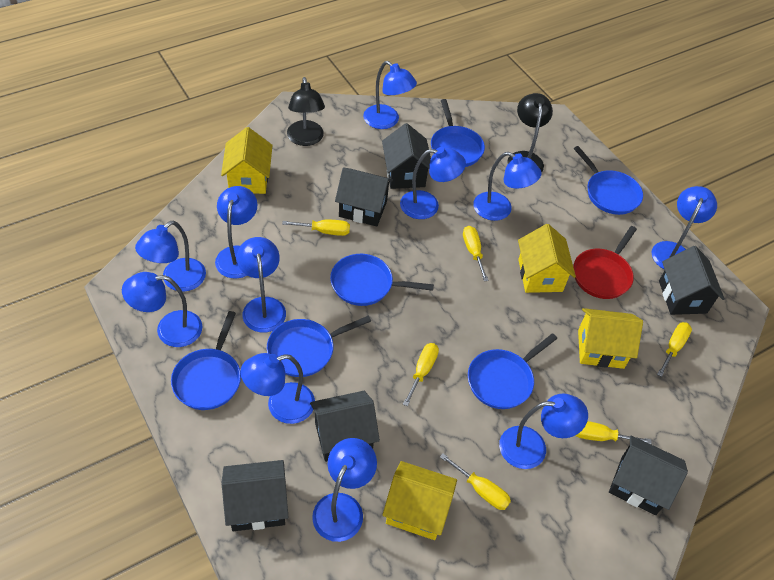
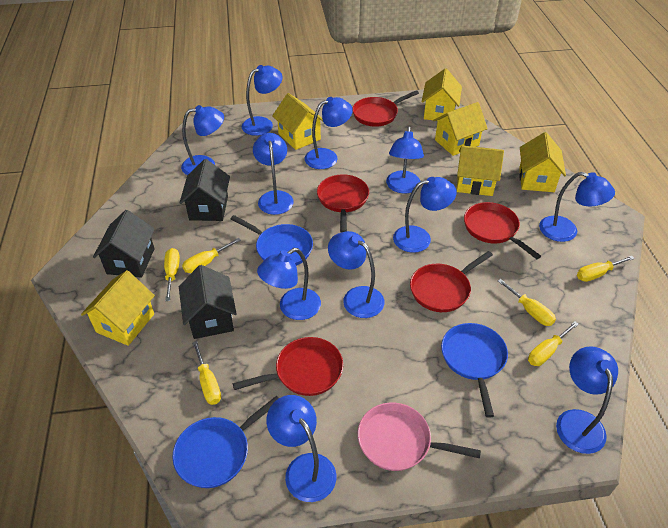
black house: 6 -> 3
black lamp: 2 -> 0
blue pan: 6 -> 3
pink pan: 0 -> 1
red pan: 1 -> 5
yellow house: 4 -> 6

